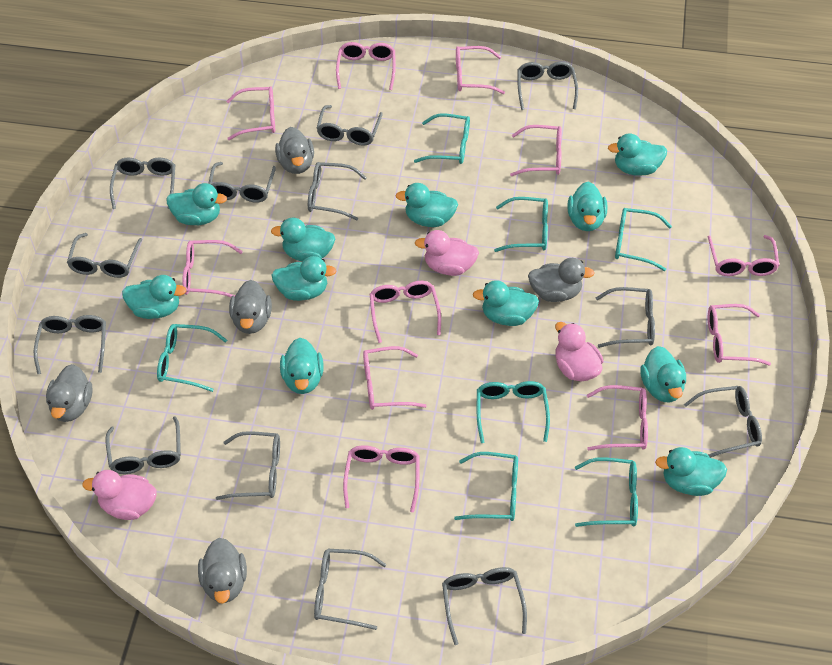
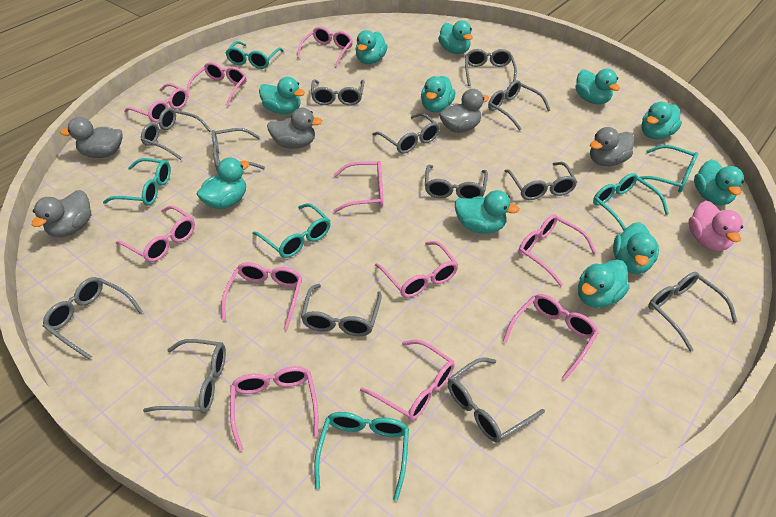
pink duck: 3 -> 1
turquoise glasses: 7 -> 6

